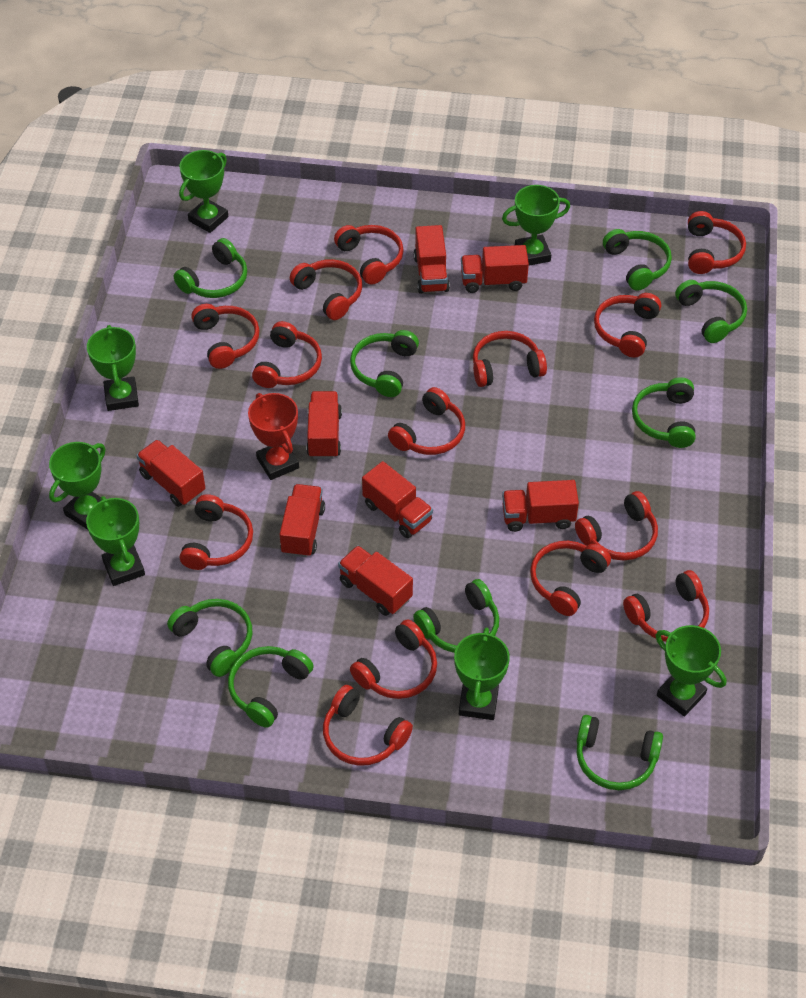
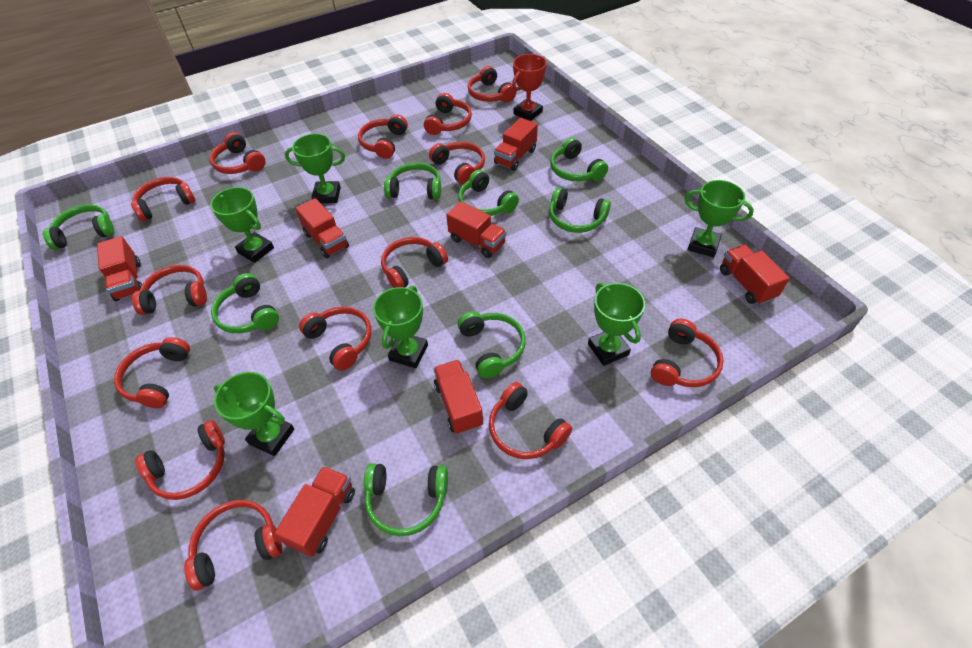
green headphones: 9 -> 8
green trophy: 7 -> 6
red truck: 8 -> 7

